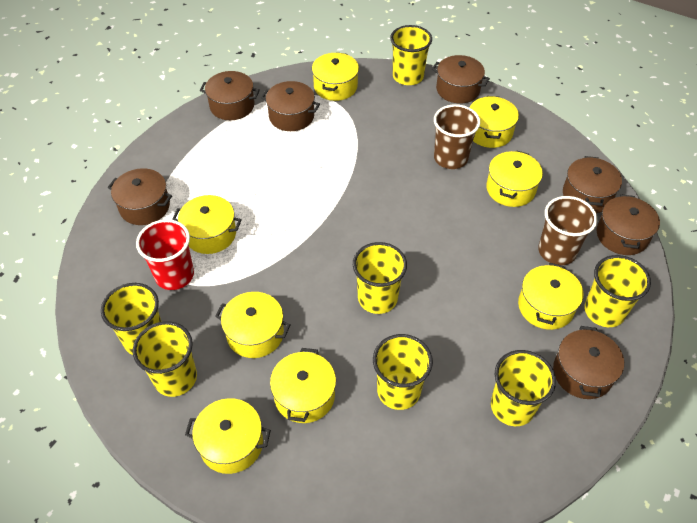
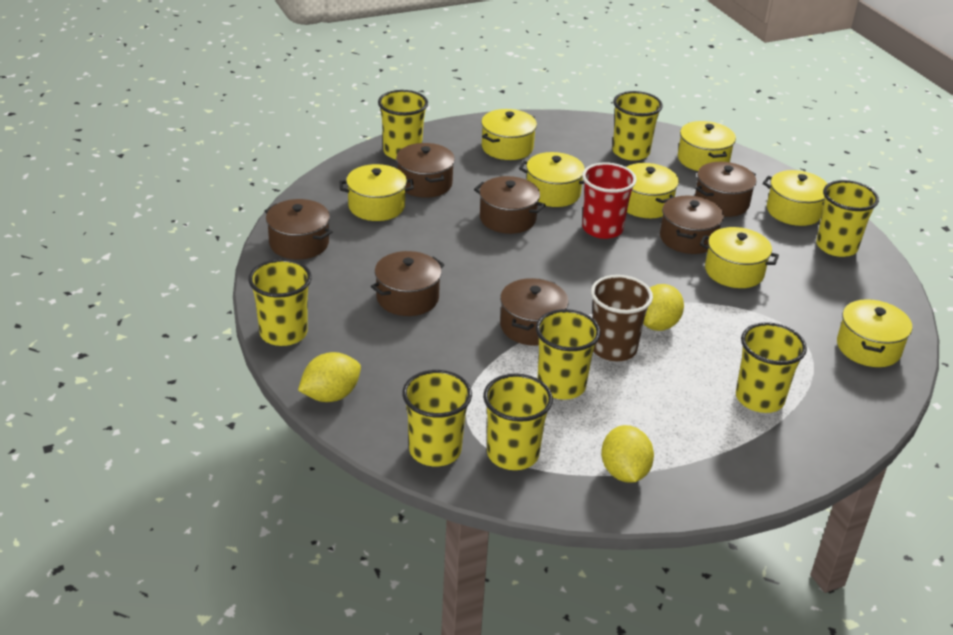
brown cup: 2 -> 1
yellow cup: 7 -> 8
yellow lemon: 0 -> 3

